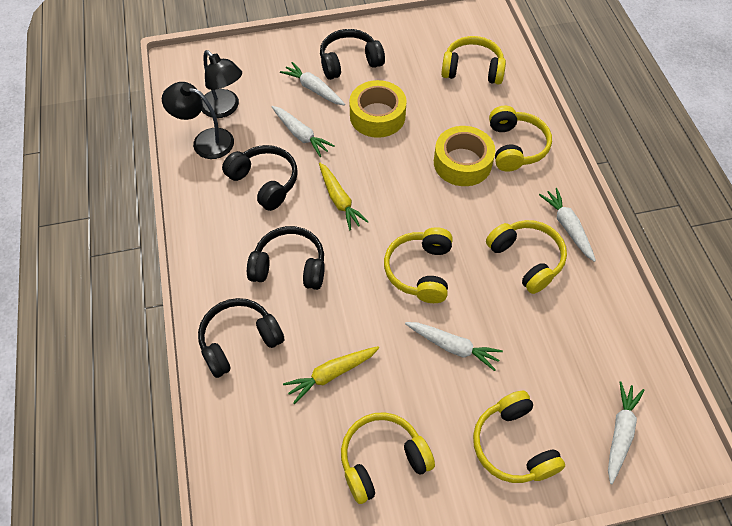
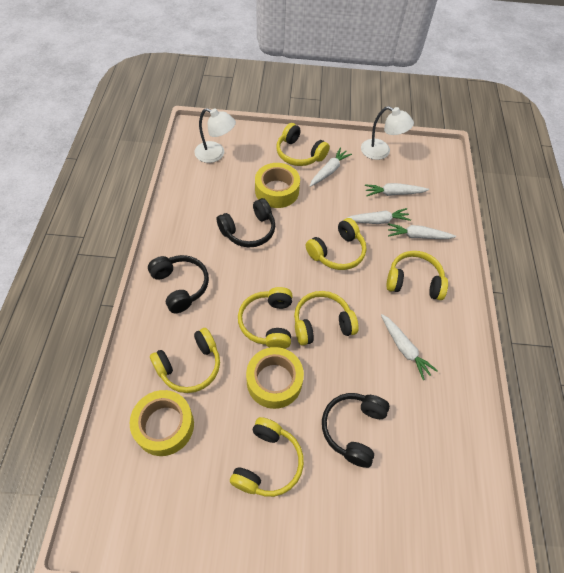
black headphones: 4 -> 3
black lamp: 2 -> 0
white lamp: 0 -> 2
yellow carrot: 2 -> 0
yellow headphones: 6 -> 7
yellow tape: 2 -> 3

